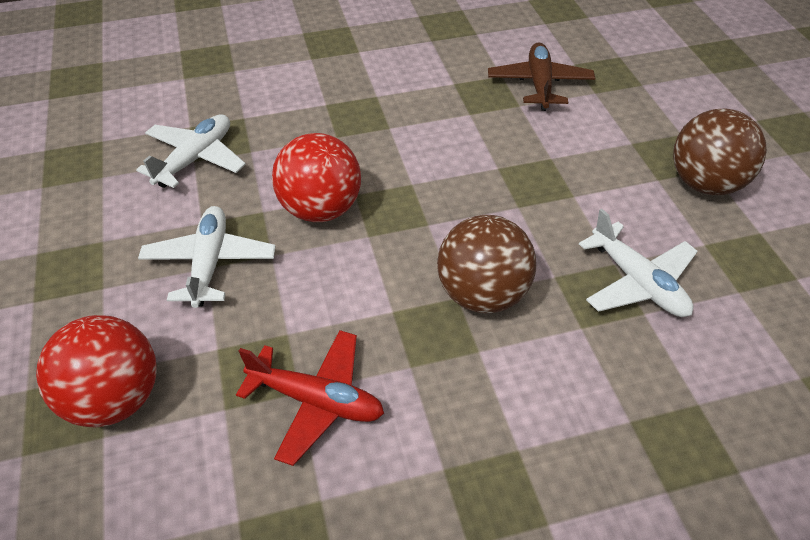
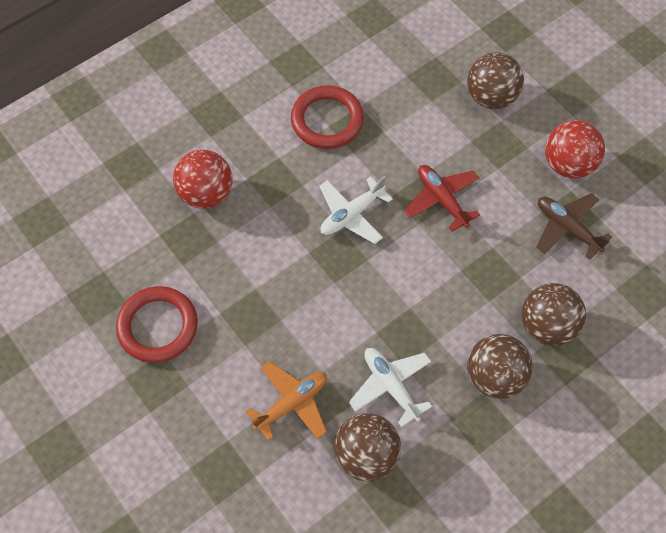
brown ball: 2 -> 4
orange plane: 0 -> 1
red ring: 0 -> 2
white plane: 3 -> 2

